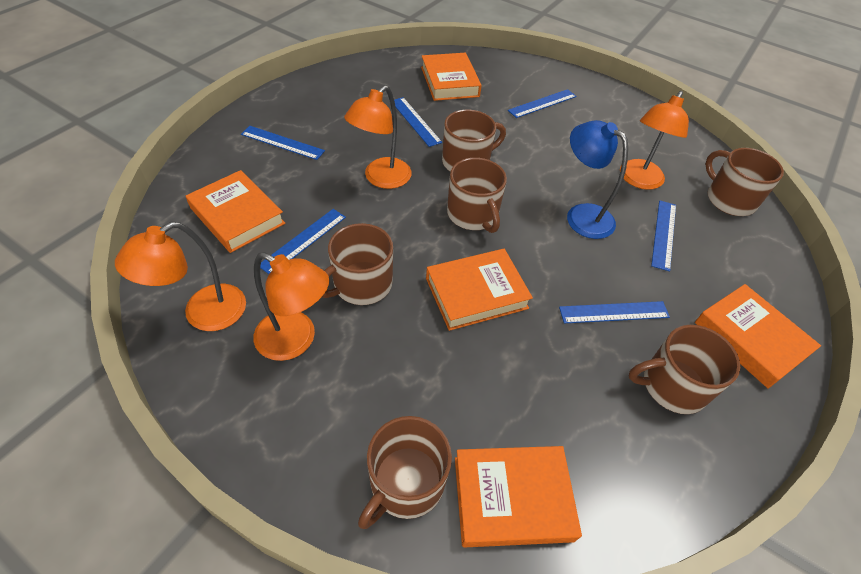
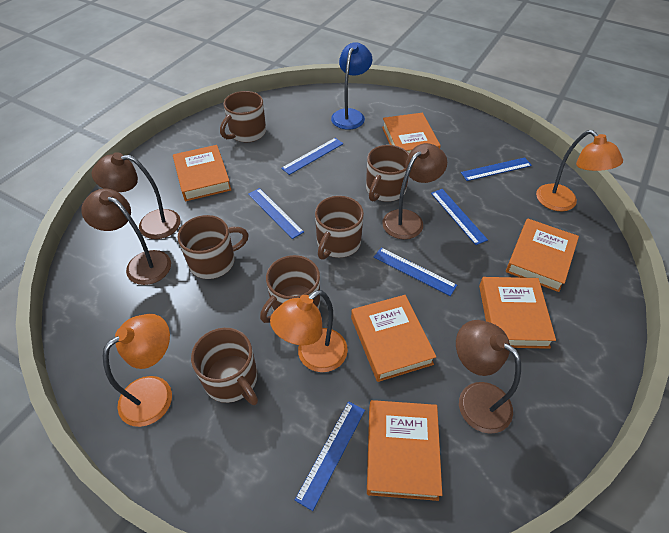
brown lamp: 0 -> 4
orange book: 5 -> 6
orange lamp: 4 -> 3

